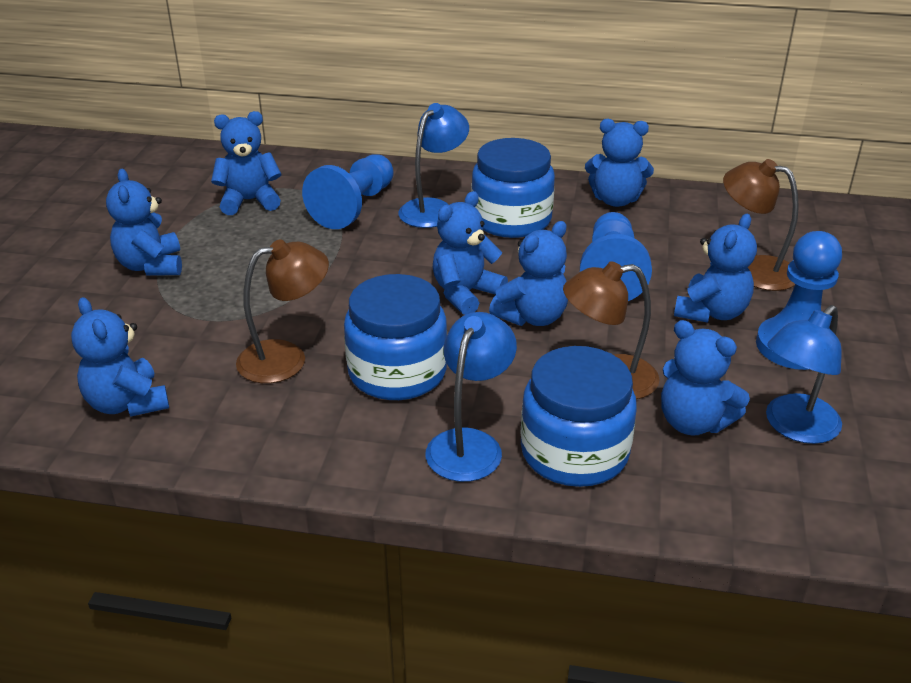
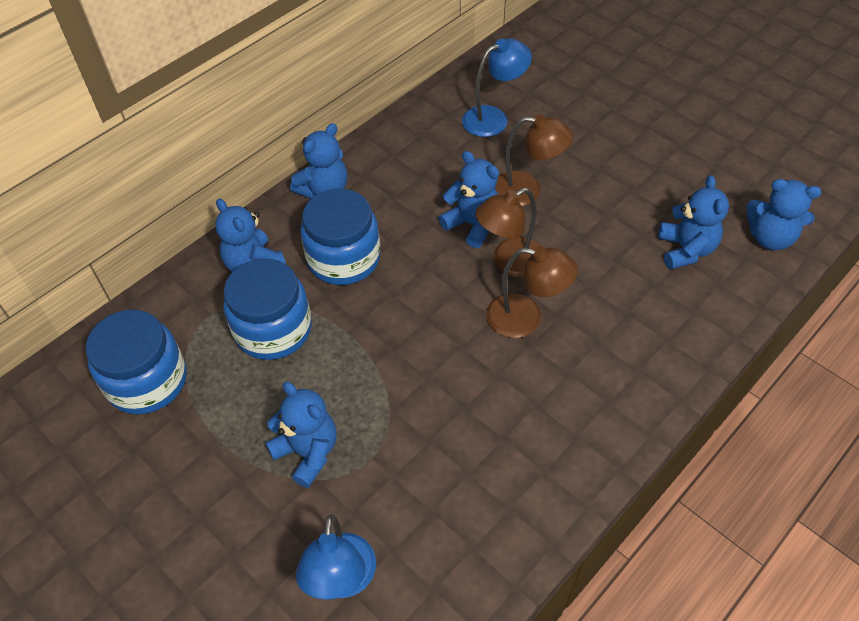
blue lamp: 3 -> 2
blue pawn: 3 -> 0
blue teddy bear: 8 -> 6

